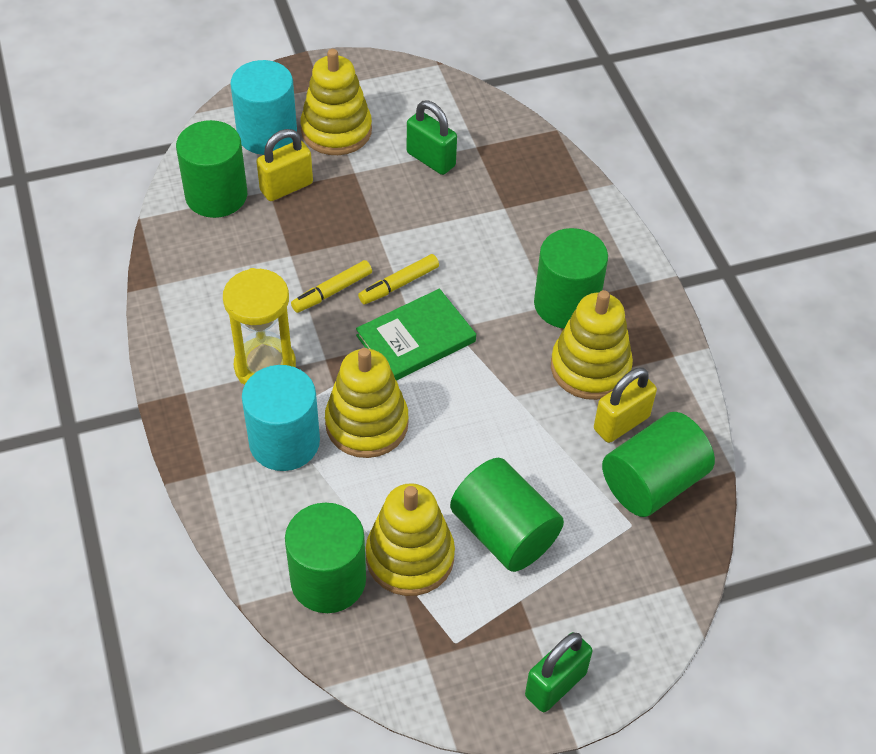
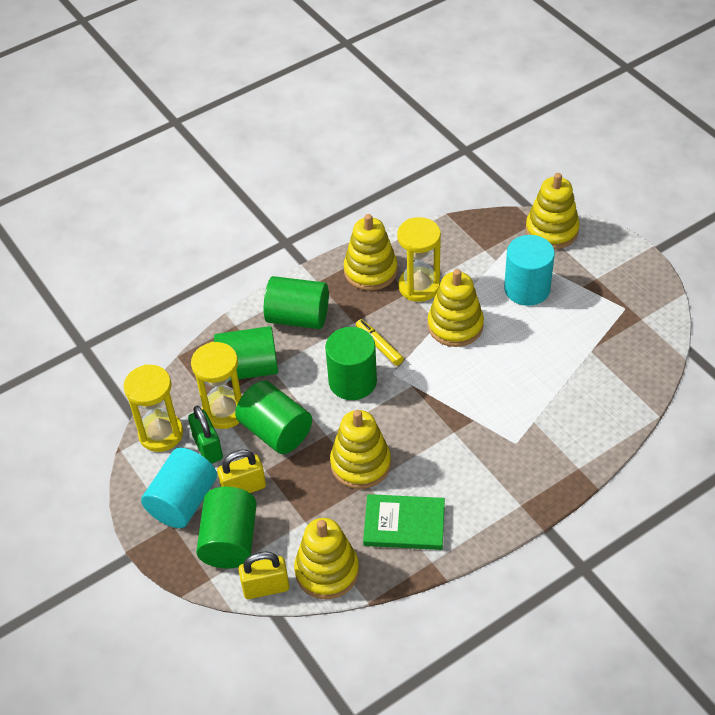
green padlock: 2 -> 1
yellow hourglass: 1 -> 3
yellow marker: 2 -> 1
yellow stacking toy: 4 -> 5

